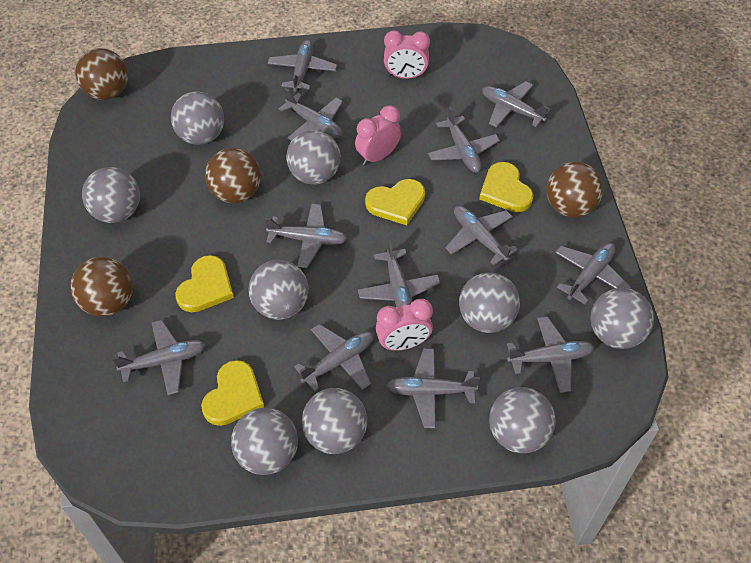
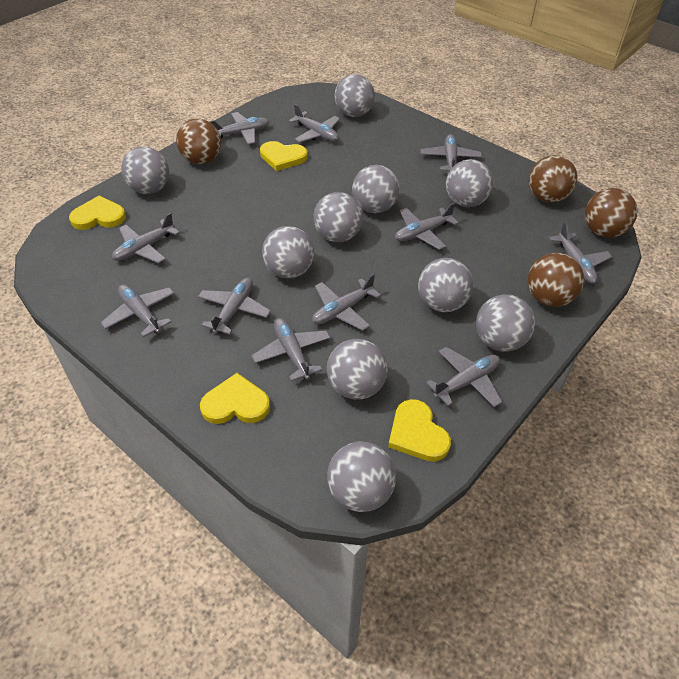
grey ball: 9 -> 10
grey plane: 12 -> 11
pink clock: 3 -> 0

